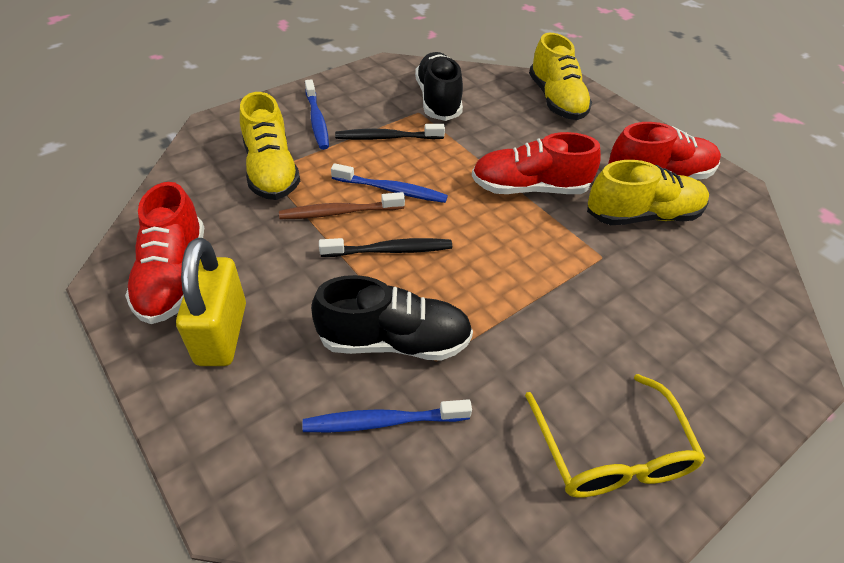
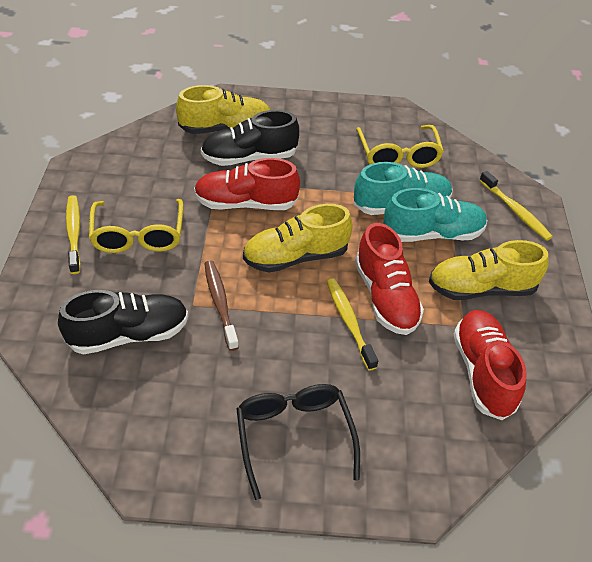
black glasses: 0 -> 1
black toothbrush: 2 -> 0
blue toothbrush: 3 -> 0
turquoise shoe: 0 -> 2
yellow glasses: 1 -> 2
yellow padlock: 1 -> 0
yellow toothbrush: 0 -> 3

